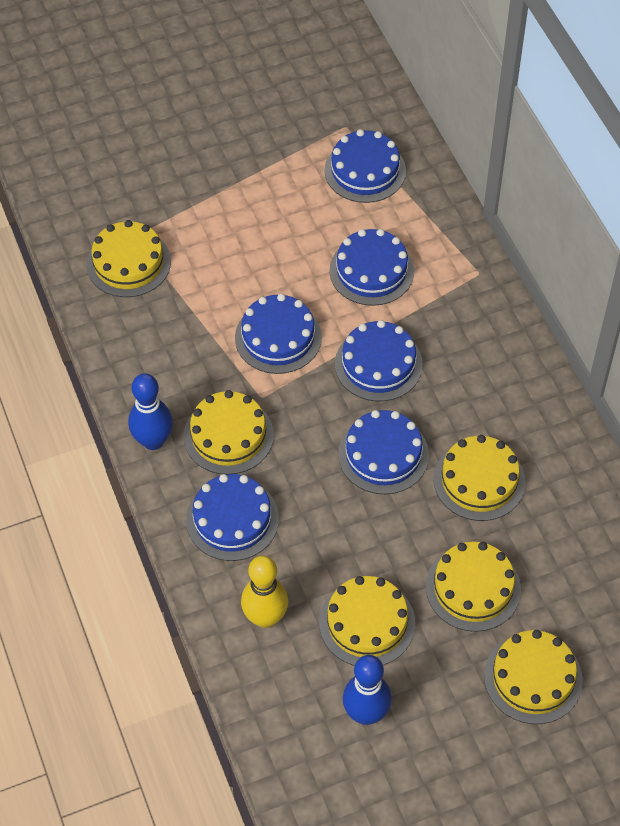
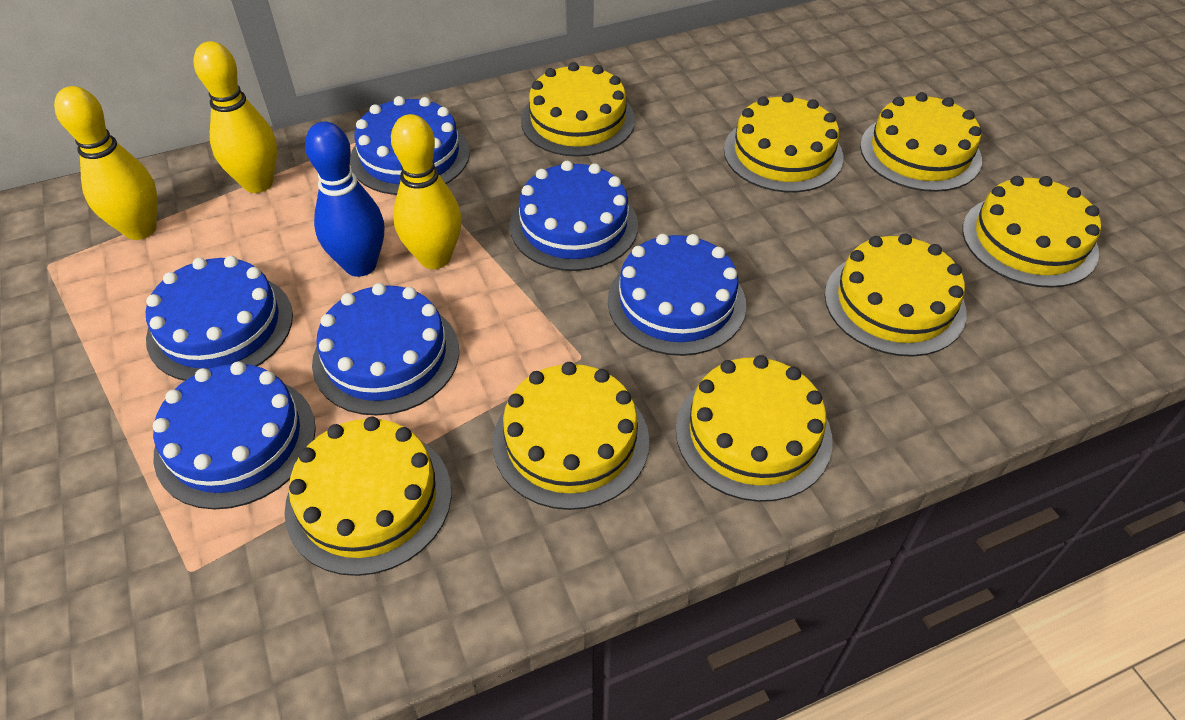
blue bowling pin: 2 -> 1
yellow bowling pin: 1 -> 3
yellow cake: 6 -> 8

